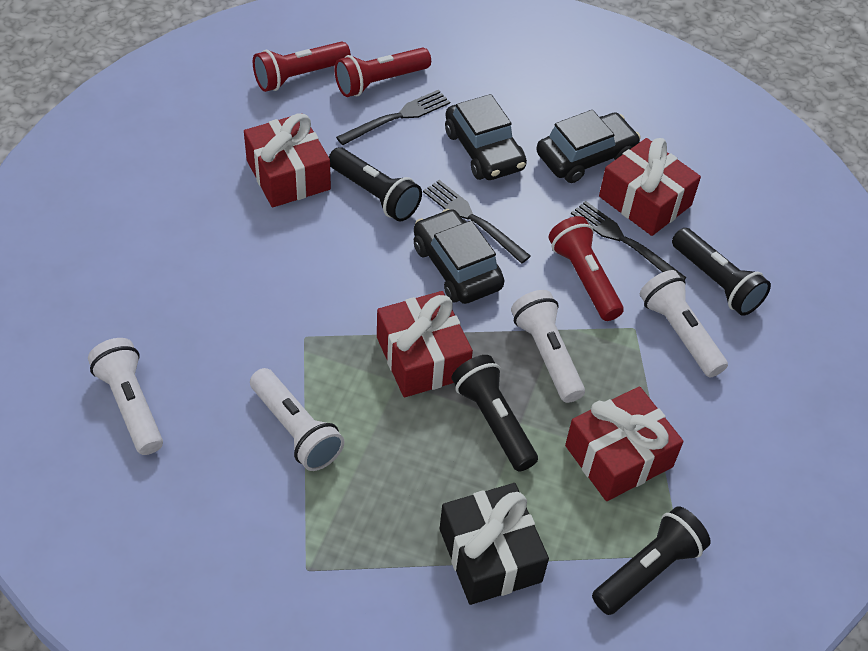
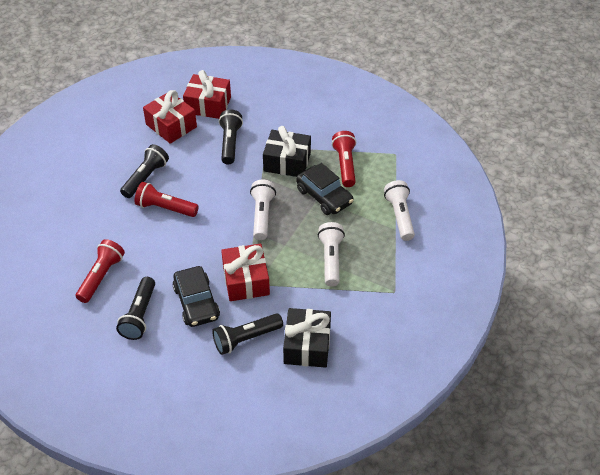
black car: 3 -> 2
black fork: 3 -> 0
black gift: 1 -> 2
red gift: 4 -> 3
white flashlight: 4 -> 3

